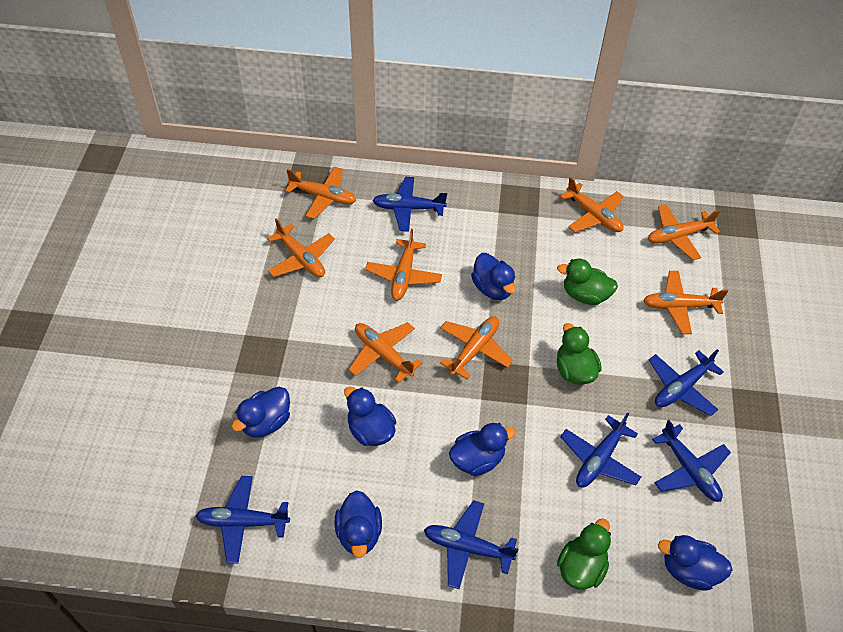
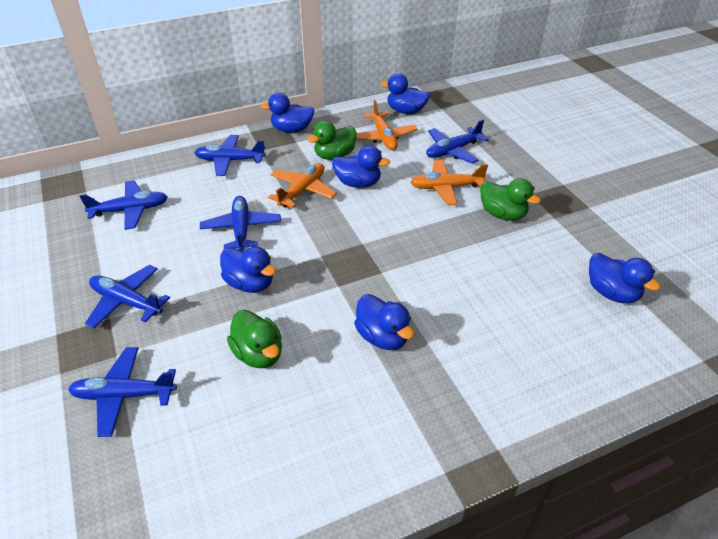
orange plane: 8 -> 3

